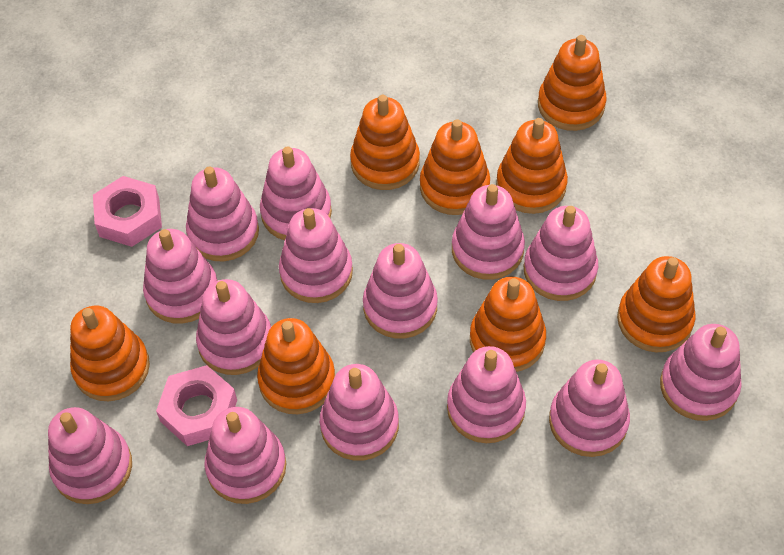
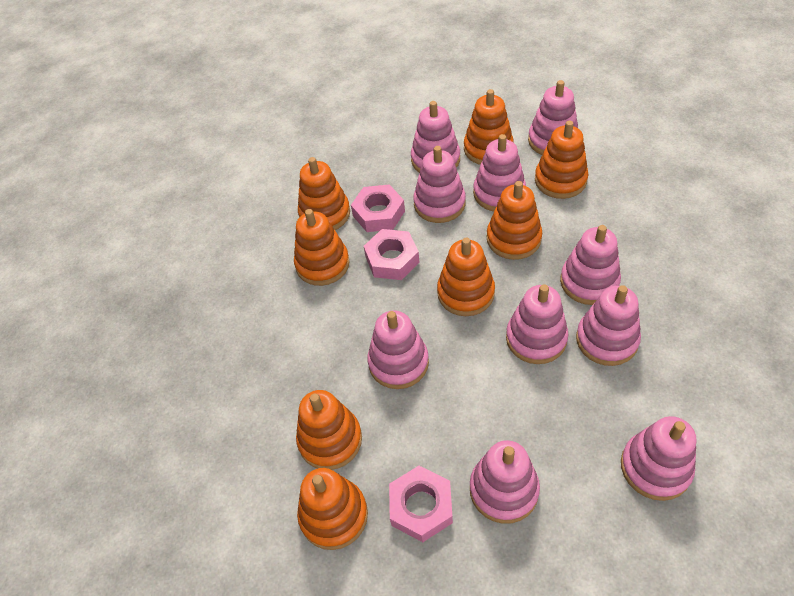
pink nut: 2 -> 3
pink stacking toy: 14 -> 10

